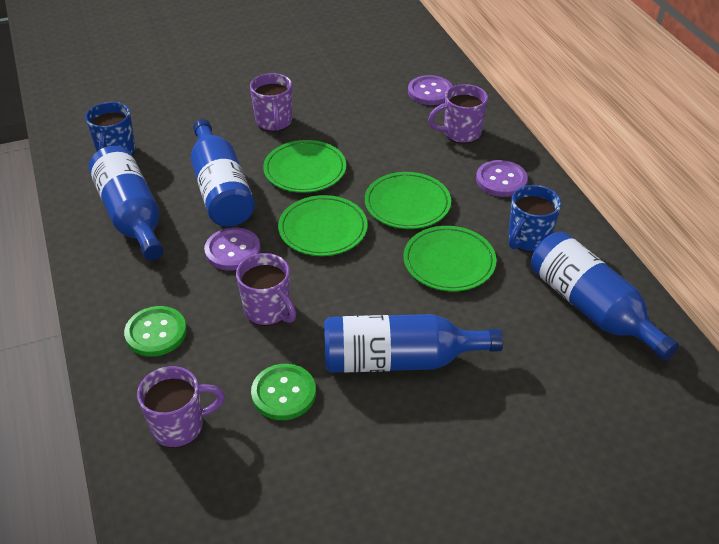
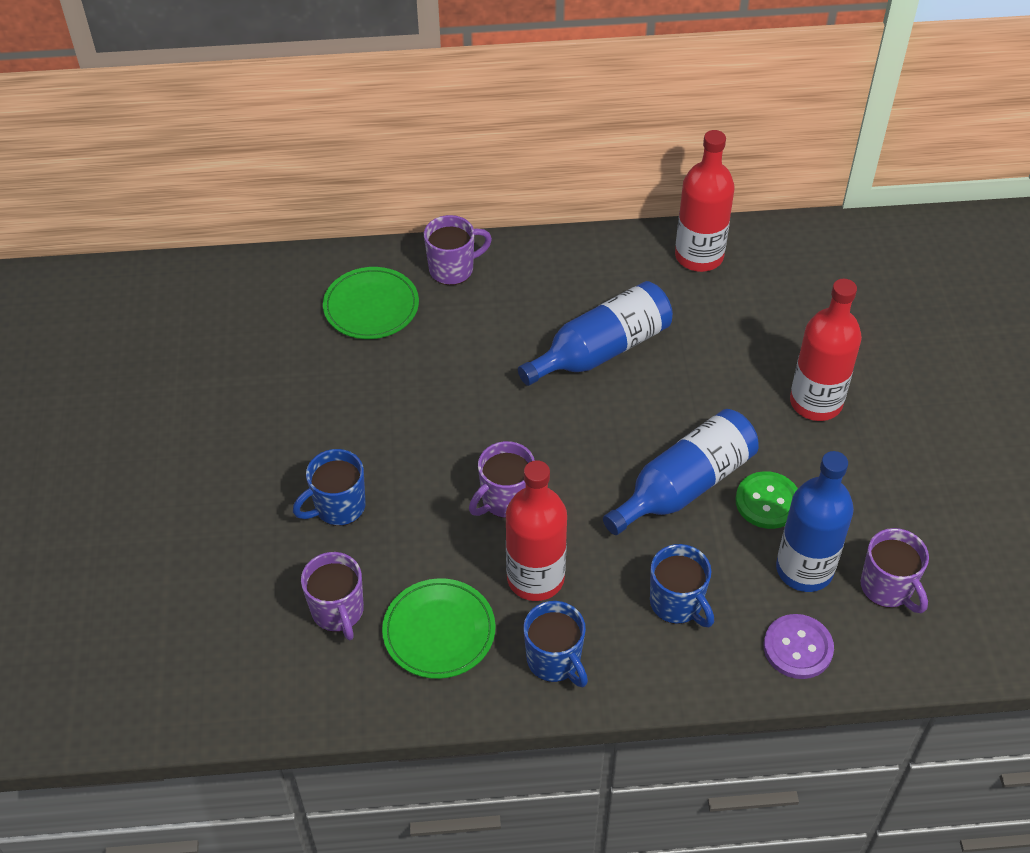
blue bottle: 4 -> 3
blue mug: 2 -> 3
green button: 2 -> 1
green plate: 4 -> 2
purple button: 3 -> 1
red bottle: 0 -> 3

